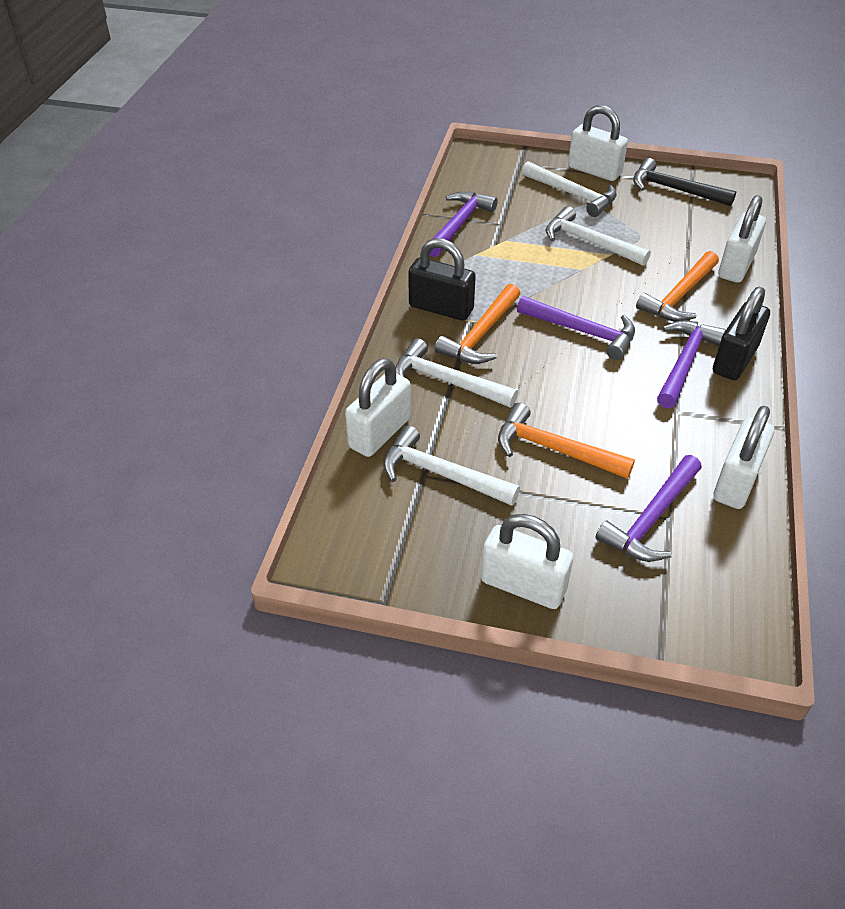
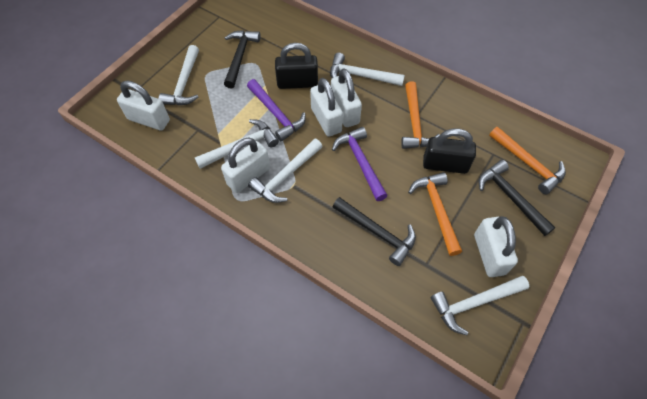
black hammer: 1 -> 3
purple hammer: 4 -> 2
white hammer: 4 -> 5

